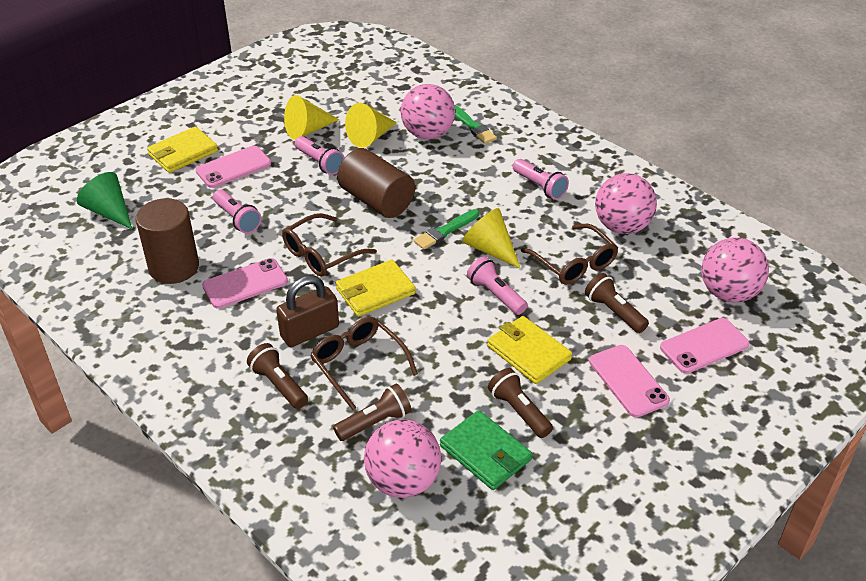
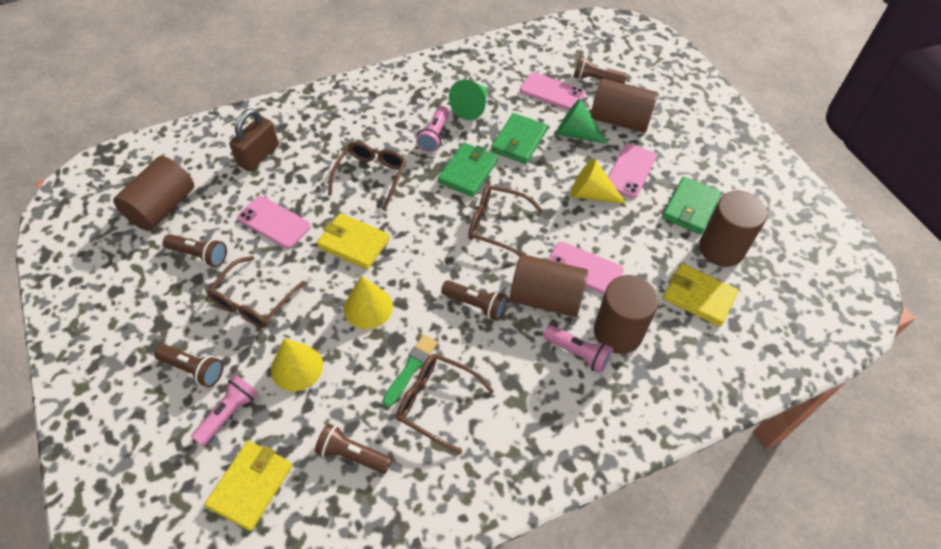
brown cylinder: 2 -> 5
brown flashlight: 4 -> 5
brown glasses: 3 -> 4
green brush: 2 -> 1
green cone: 1 -> 2
green wallet: 1 -> 3
pink ball: 4 -> 0
pink flashlight: 4 -> 3

